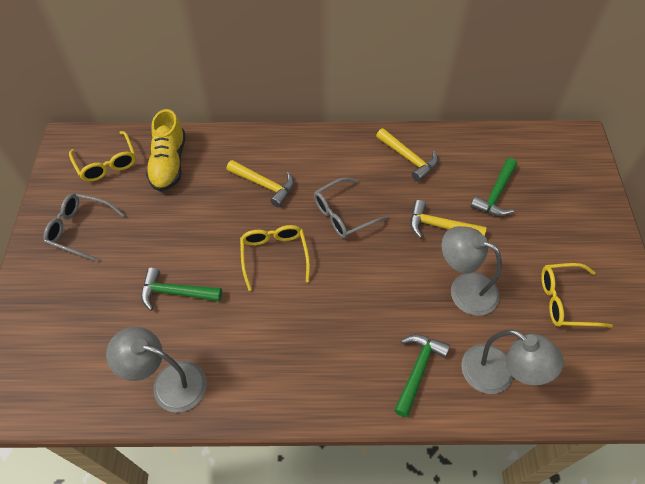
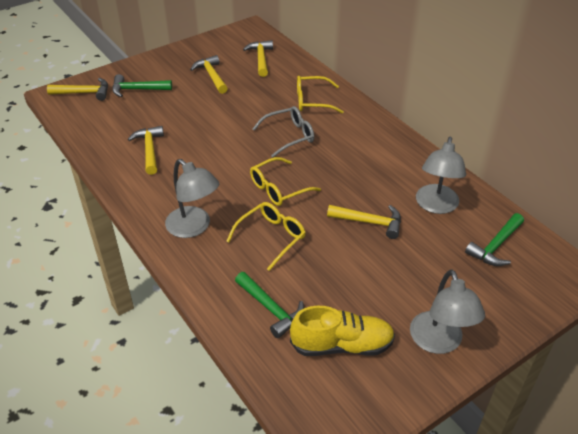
grey glasses: 2 -> 1
yellow hammer: 3 -> 5

